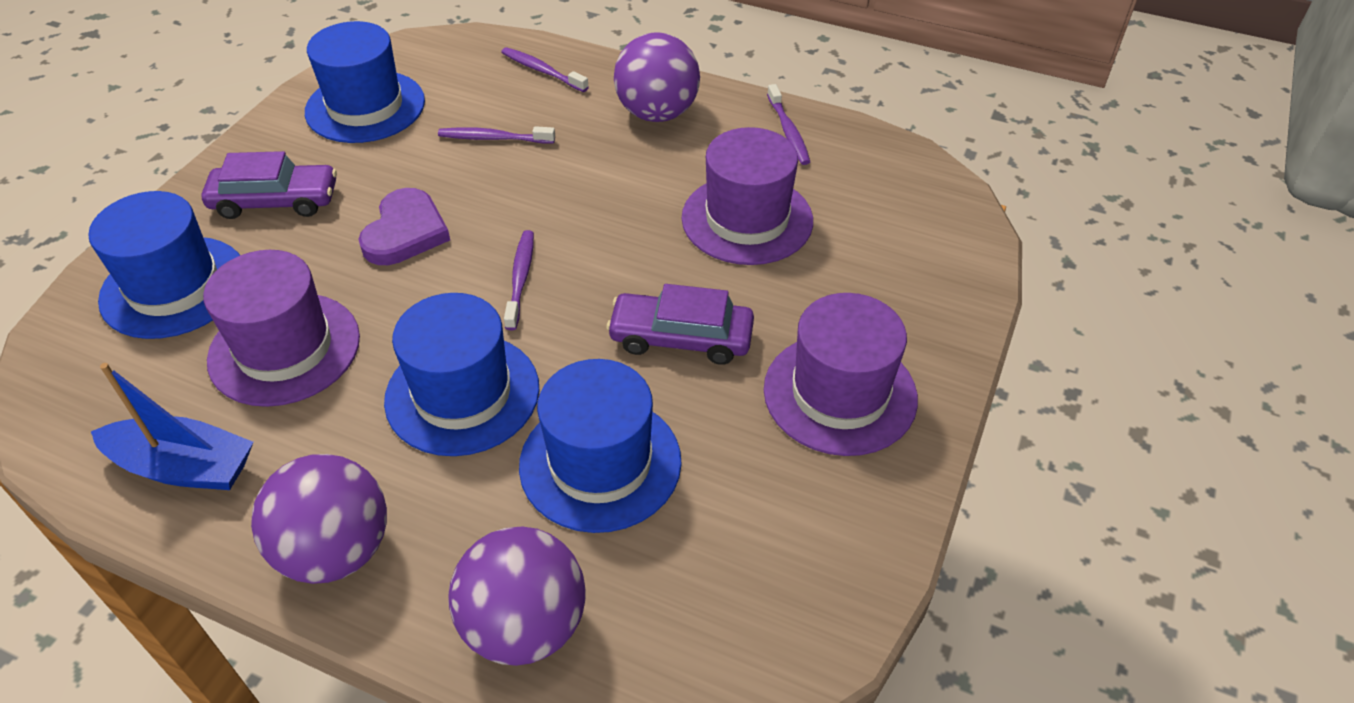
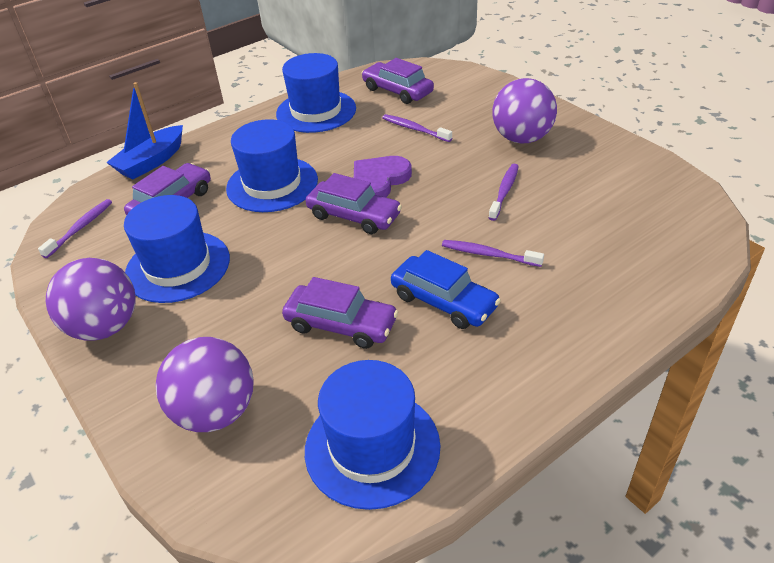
blue car: 0 -> 1
purple car: 2 -> 4
purple hat: 3 -> 0

